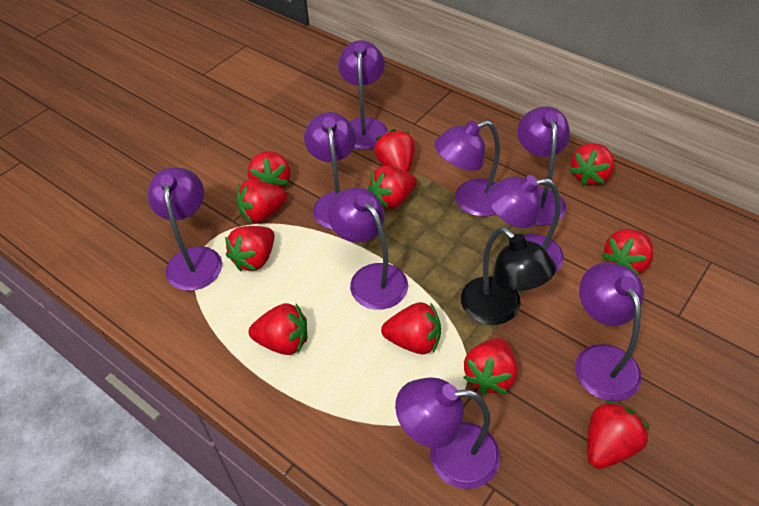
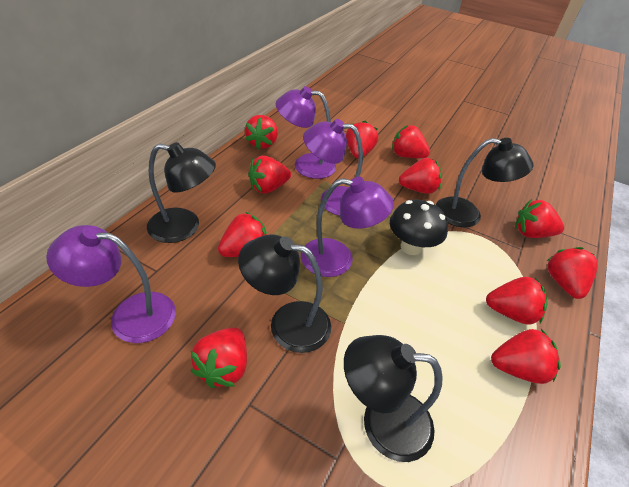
black lamp: 1 -> 4
black mushroom: 0 -> 1
purple lamp: 9 -> 4

